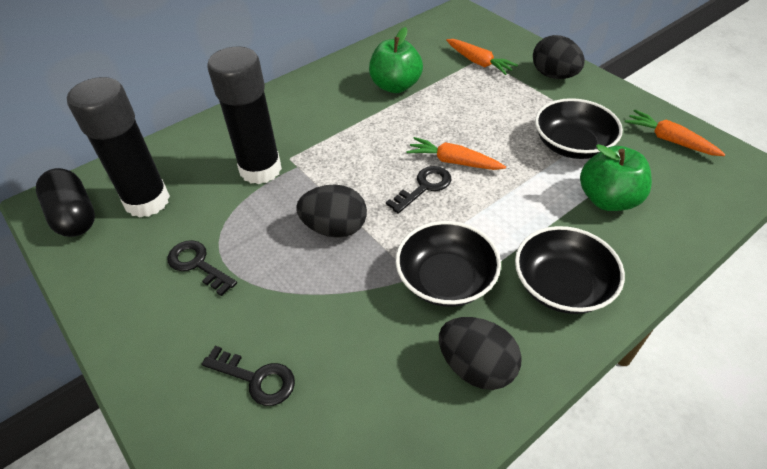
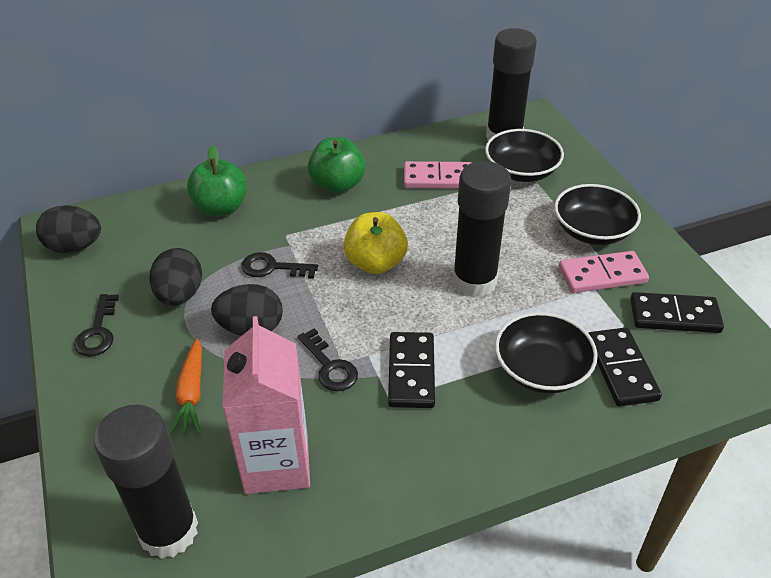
black capsule: 1 -> 0
black domino: 0 -> 3
black glue stick: 2 -> 3
orange carrot: 3 -> 1
pink carton: 0 -> 1
pink domino: 0 -> 2
yellow apple: 0 -> 1

